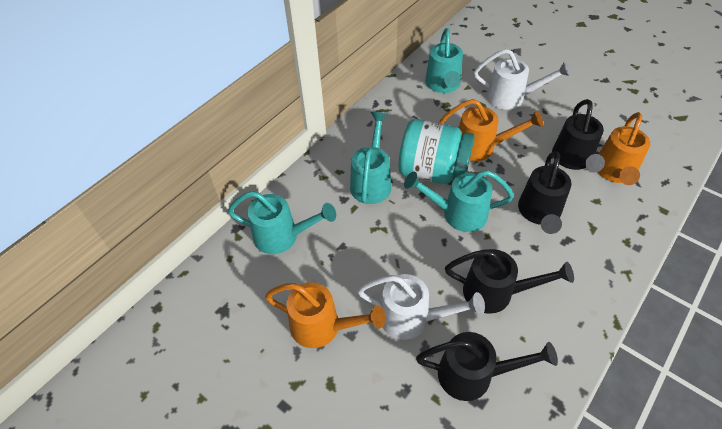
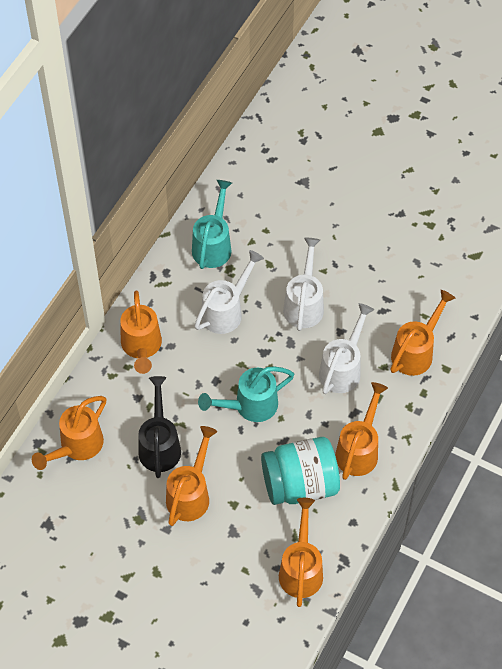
black watering can: 4 -> 1
orange watering can: 3 -> 6
turquoise watering can: 4 -> 2
white watering can: 2 -> 3

